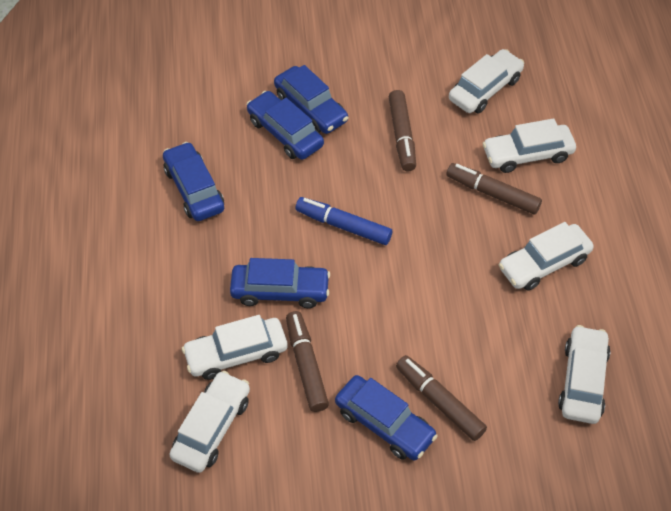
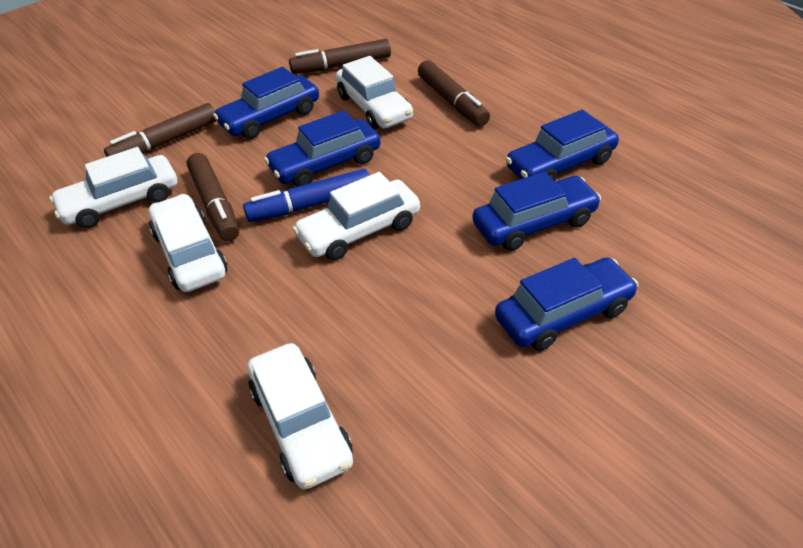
white car: 6 -> 5

